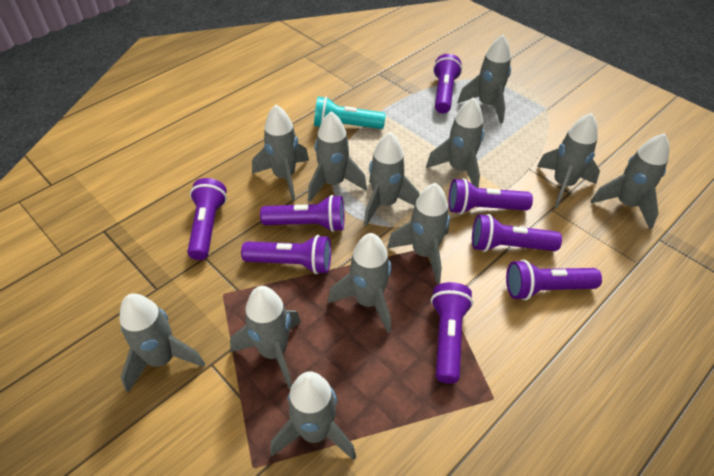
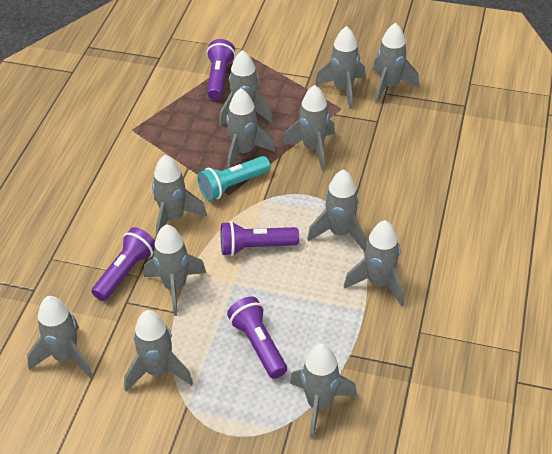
purple flashlight: 8 -> 4

